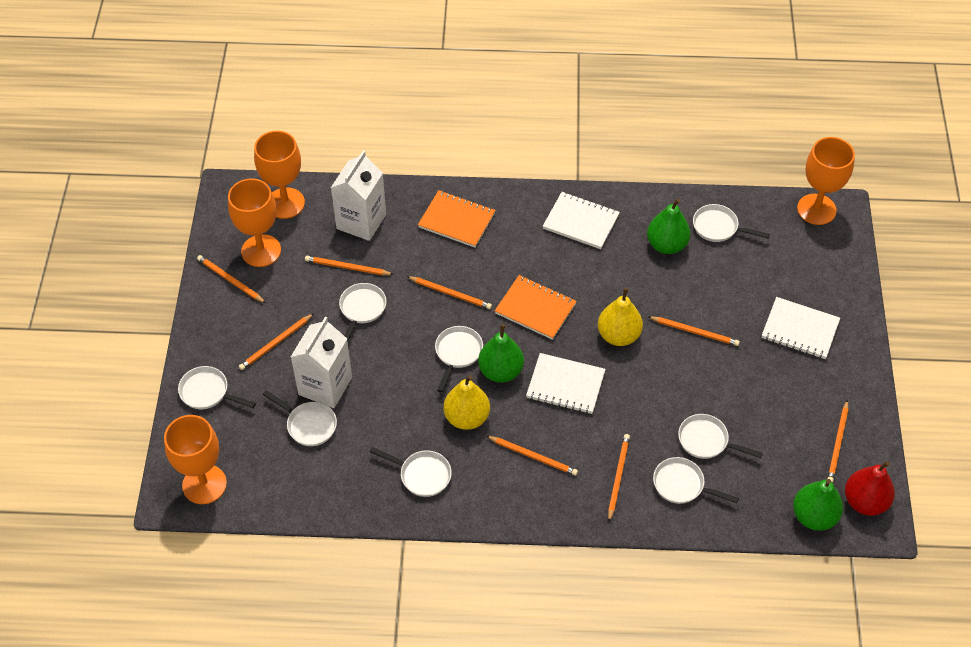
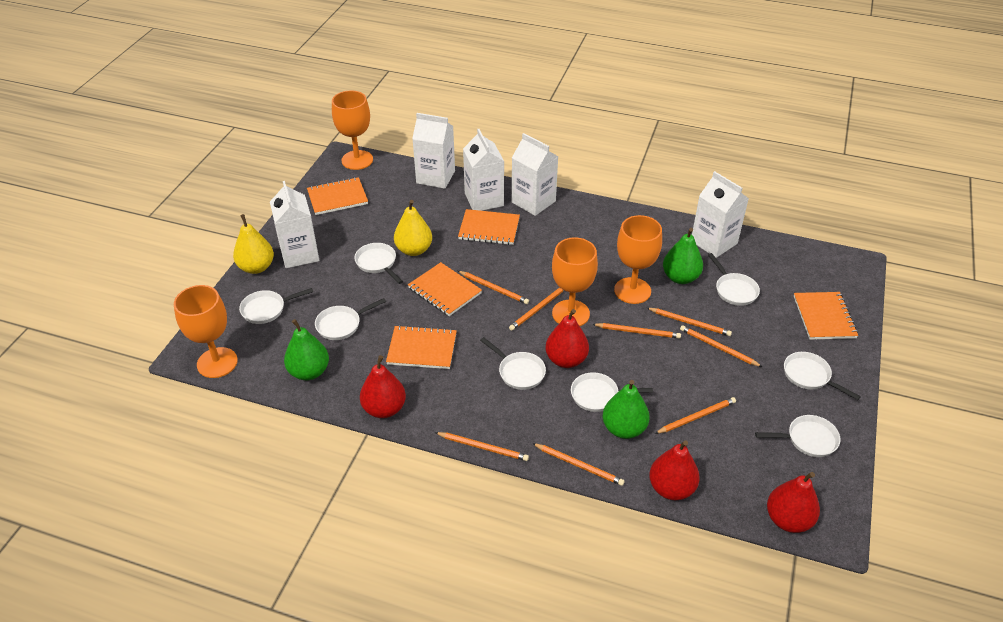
orange notebook: 2 -> 5
red pear: 1 -> 4
white carton: 2 -> 5
white notebook: 3 -> 0

